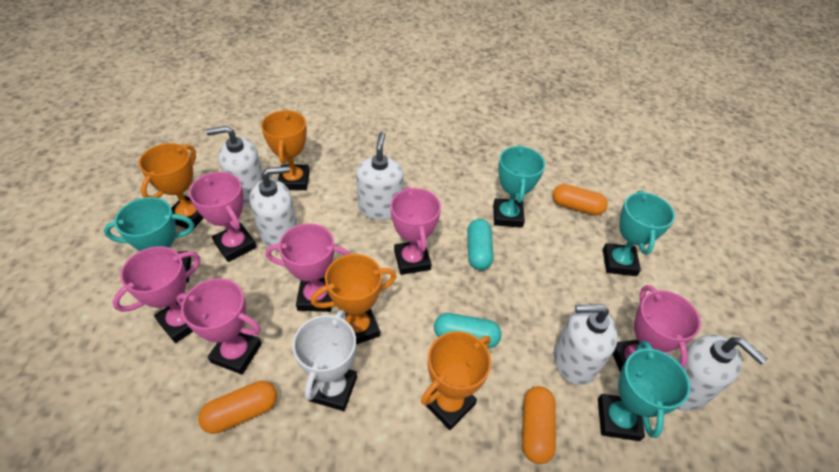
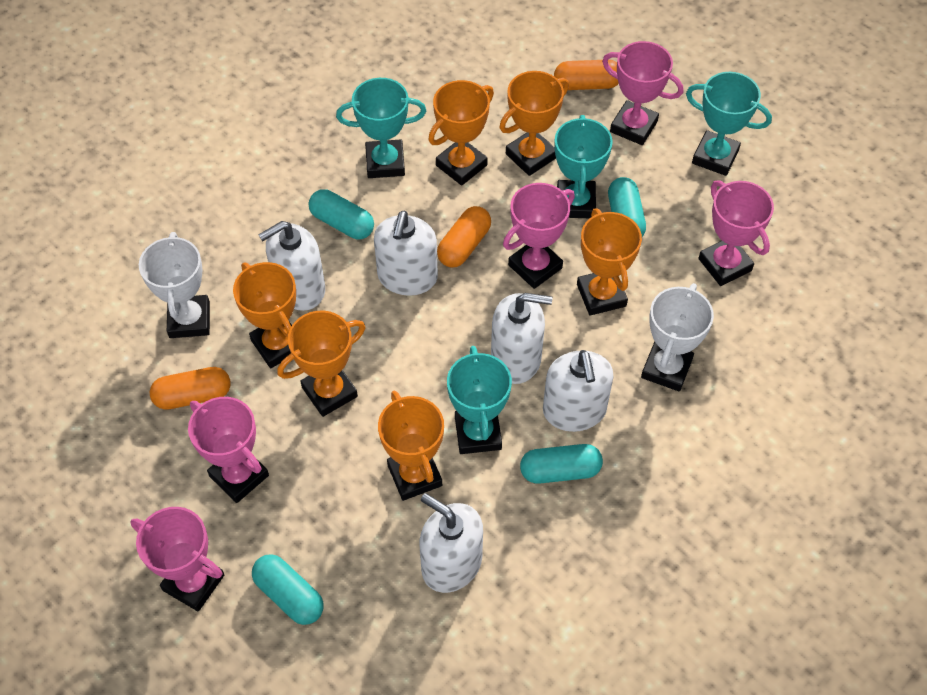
orange trophy: 4 -> 6
pink trophy: 6 -> 5
turquoise capsule: 2 -> 4
white trophy: 1 -> 2

